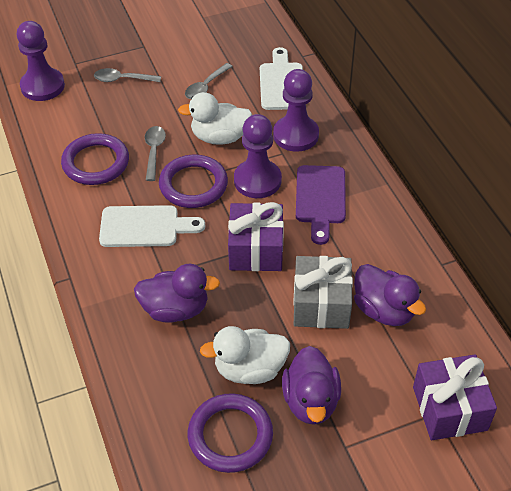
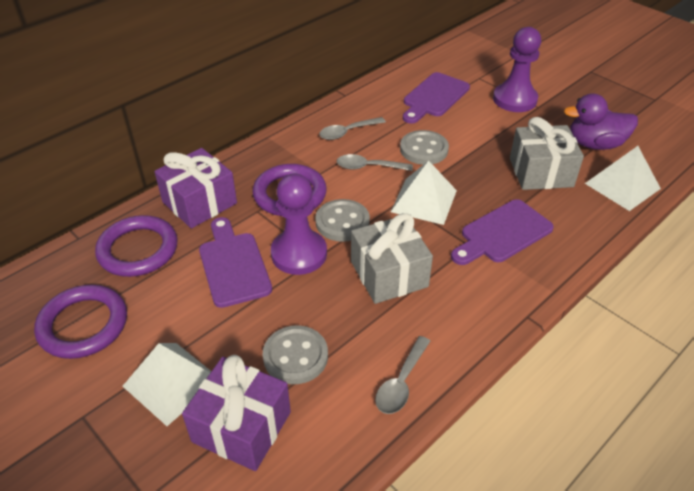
grey button: 0 -> 3
grey gift: 1 -> 2
purple cutting board: 1 -> 3
purple duck: 3 -> 1
purple pawn: 3 -> 2
white cutting board: 2 -> 0
white duck: 2 -> 0
white pyramid: 0 -> 3

